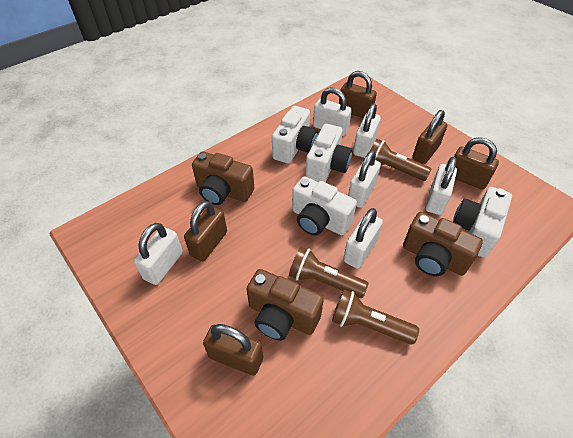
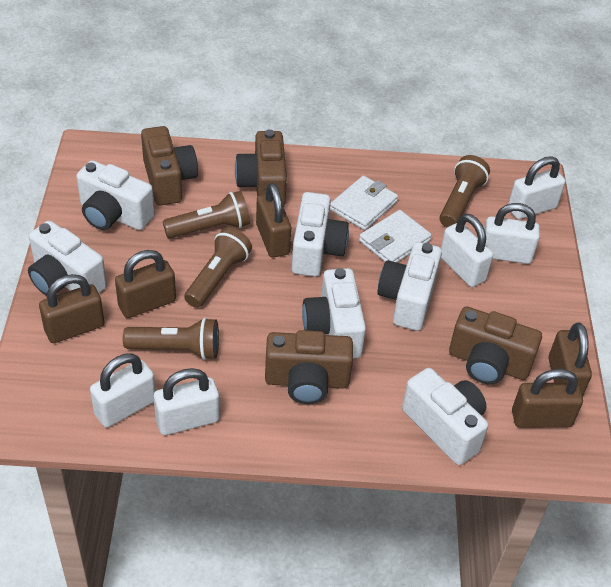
brown camera: 3 -> 4
brown flashlight: 3 -> 4
white camera: 4 -> 6
white padlock: 6 -> 5
white wallet: 0 -> 2

